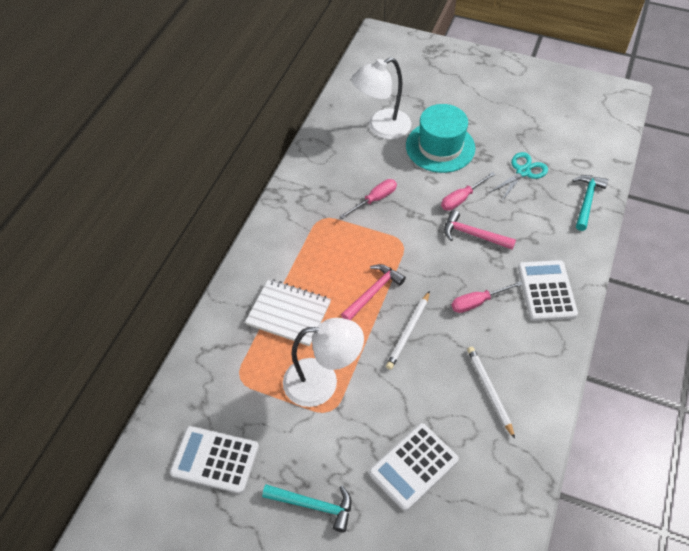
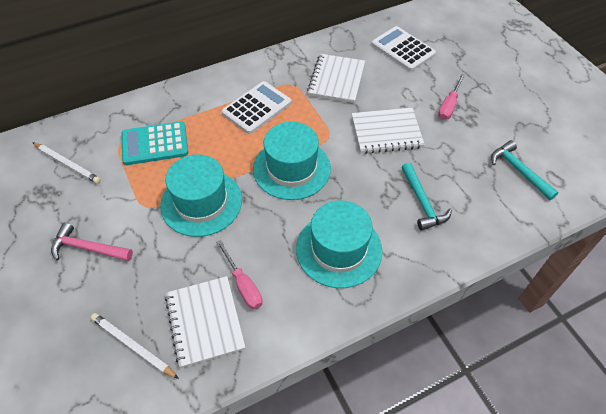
pink hammer: 2 -> 1
pink screwdriver: 3 -> 2
turquoise calculator: 0 -> 1
turquoise hat: 1 -> 3
turquoise scissors: 1 -> 0
white calculator: 3 -> 2
white lamp: 2 -> 0
white notebook: 1 -> 3

